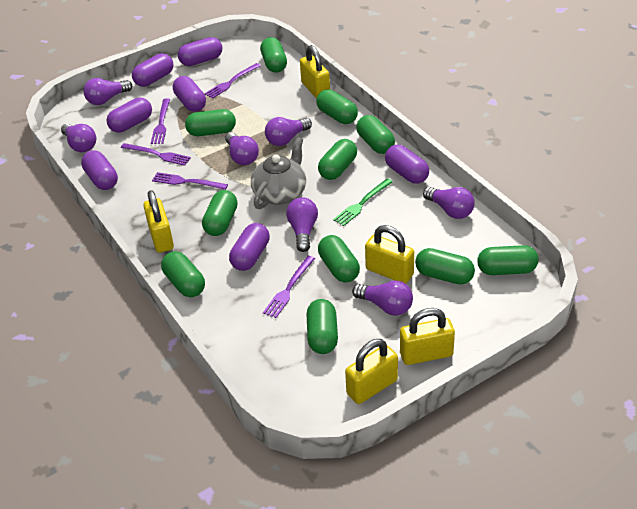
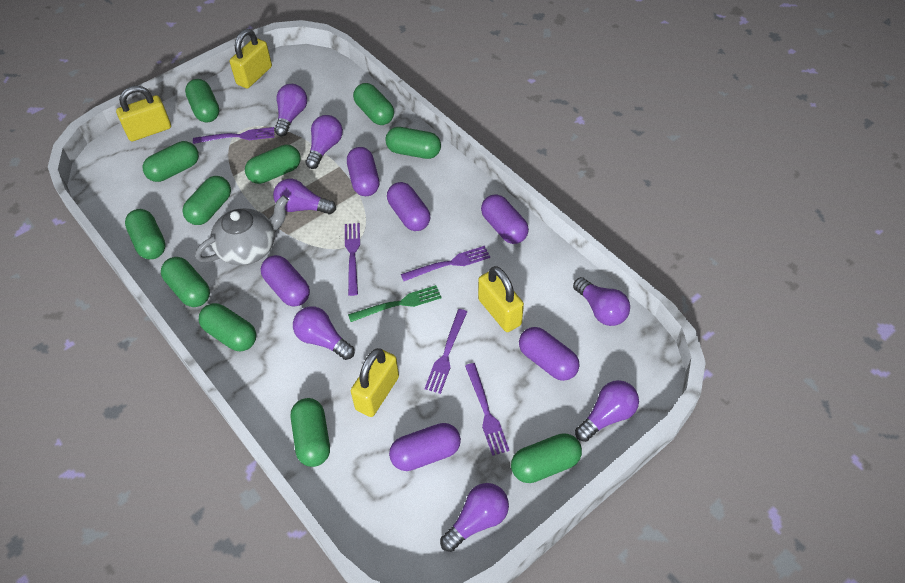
purple capsule: 7 -> 6
yellow padlock: 5 -> 4

